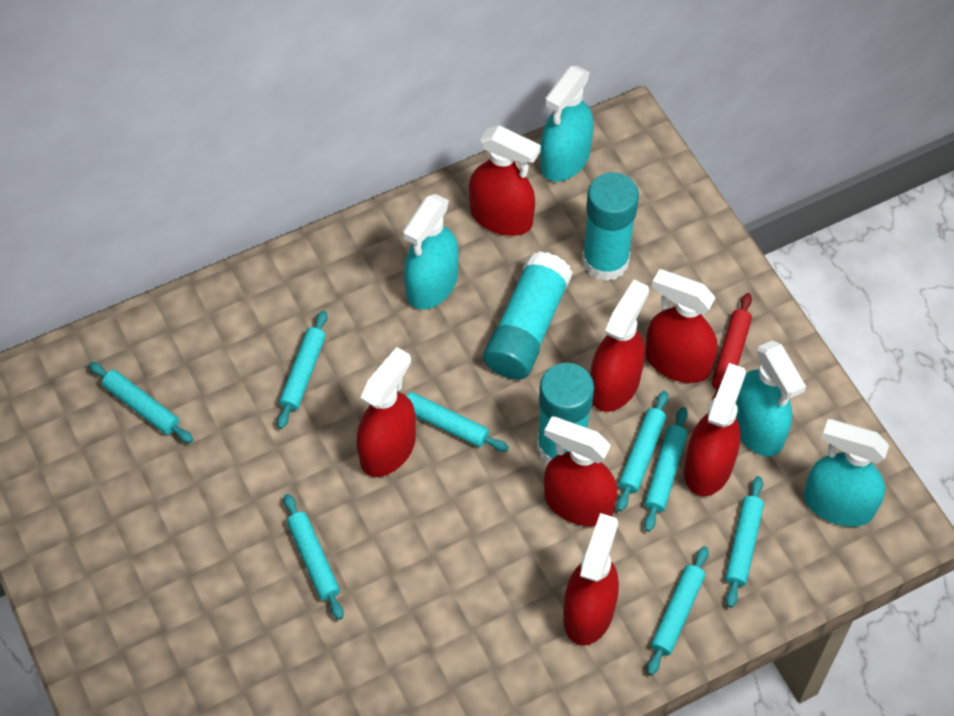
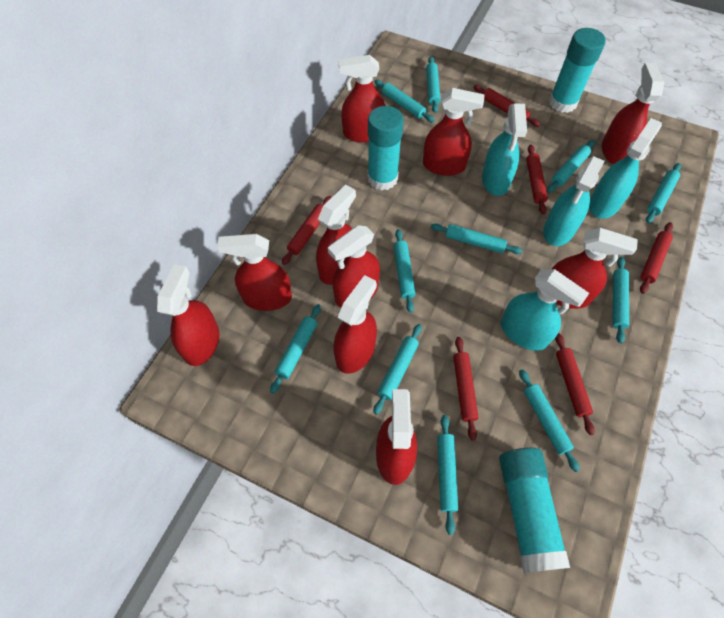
red rolling pin: 1 -> 6
red spray bottle: 7 -> 10
turquoise rolling pin: 8 -> 11

